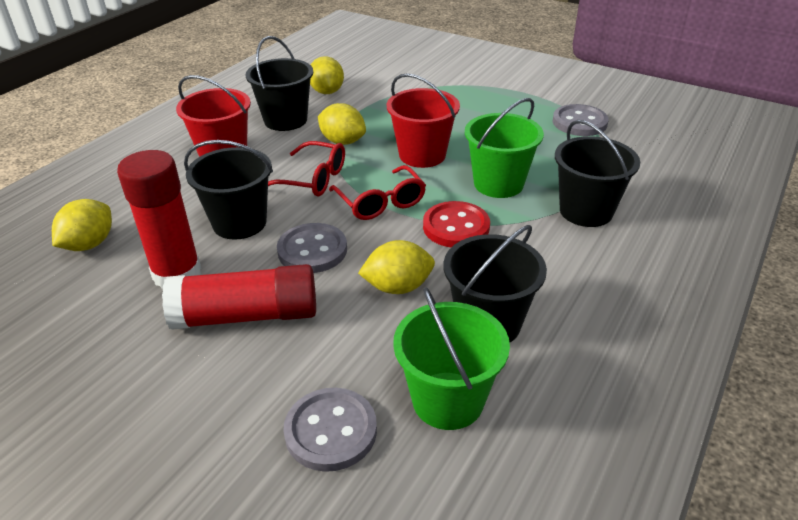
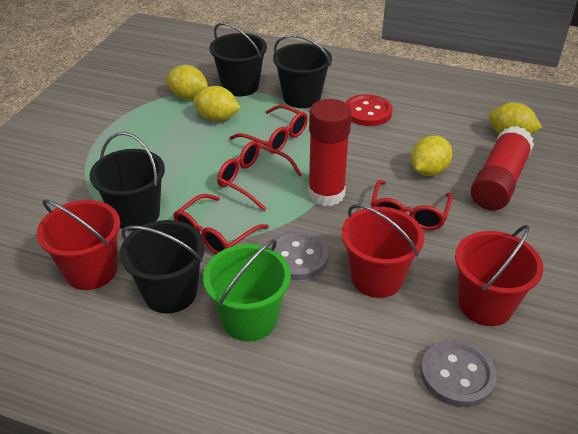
green bucket: 2 -> 1
grey button: 3 -> 2
red bucket: 2 -> 3
red glasses: 2 -> 4

